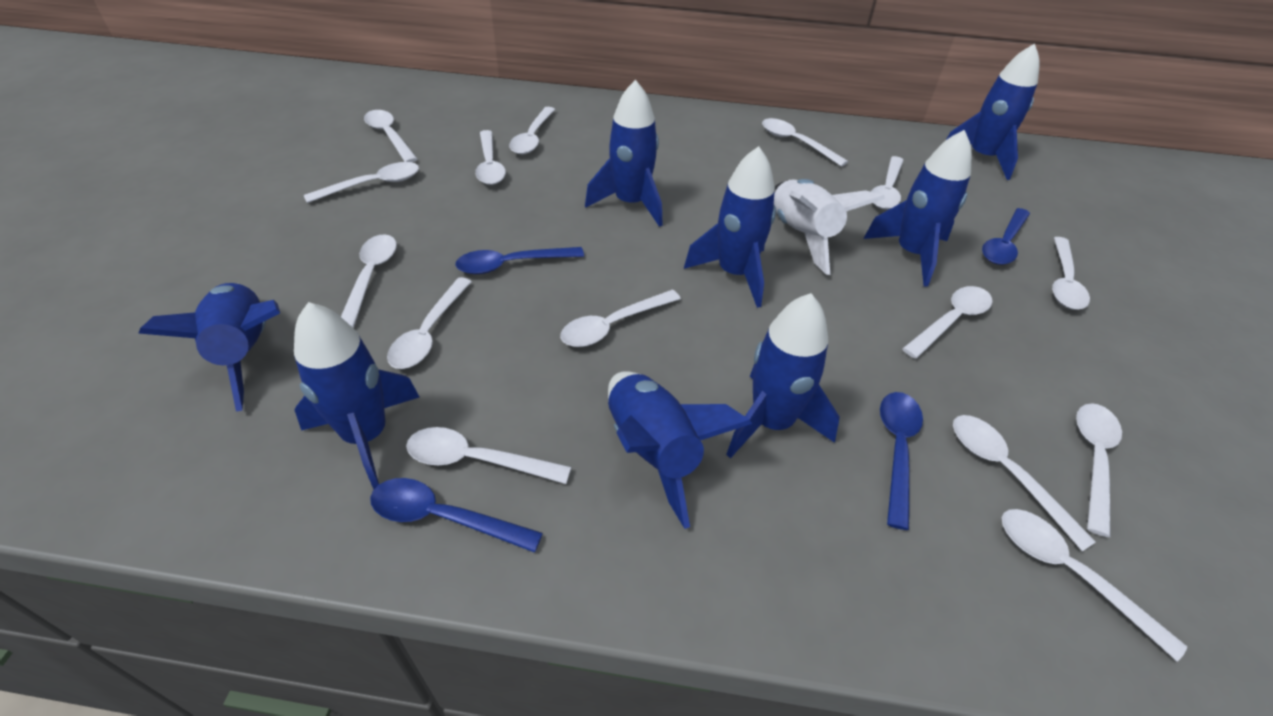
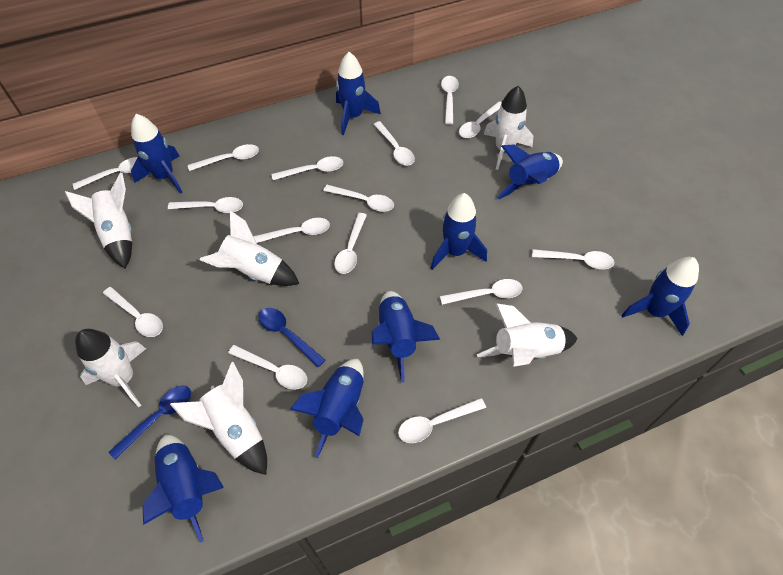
blue spoon: 4 -> 2
white rocket: 1 -> 6

